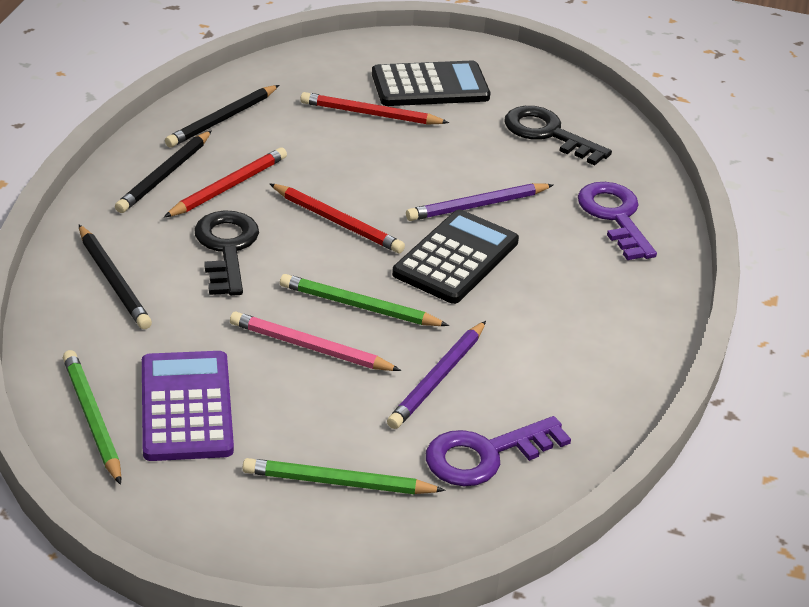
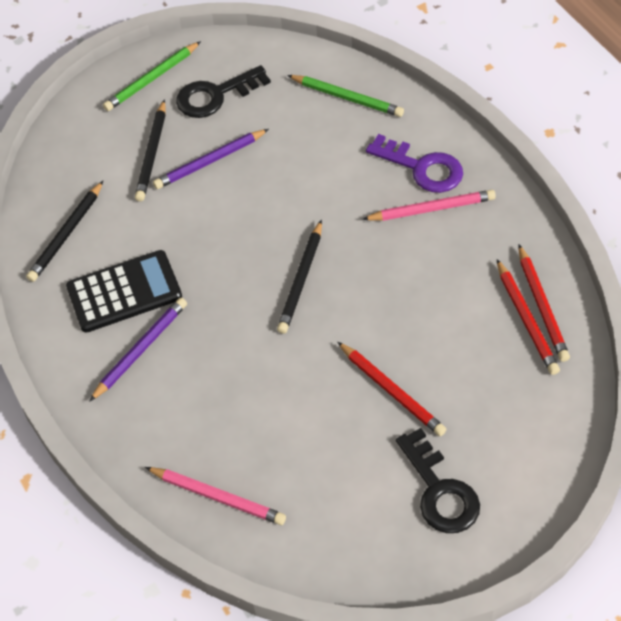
black calculator: 2 -> 1
green pencil: 3 -> 2
pink pencil: 1 -> 2
purple calculator: 1 -> 0
purple key: 2 -> 1

